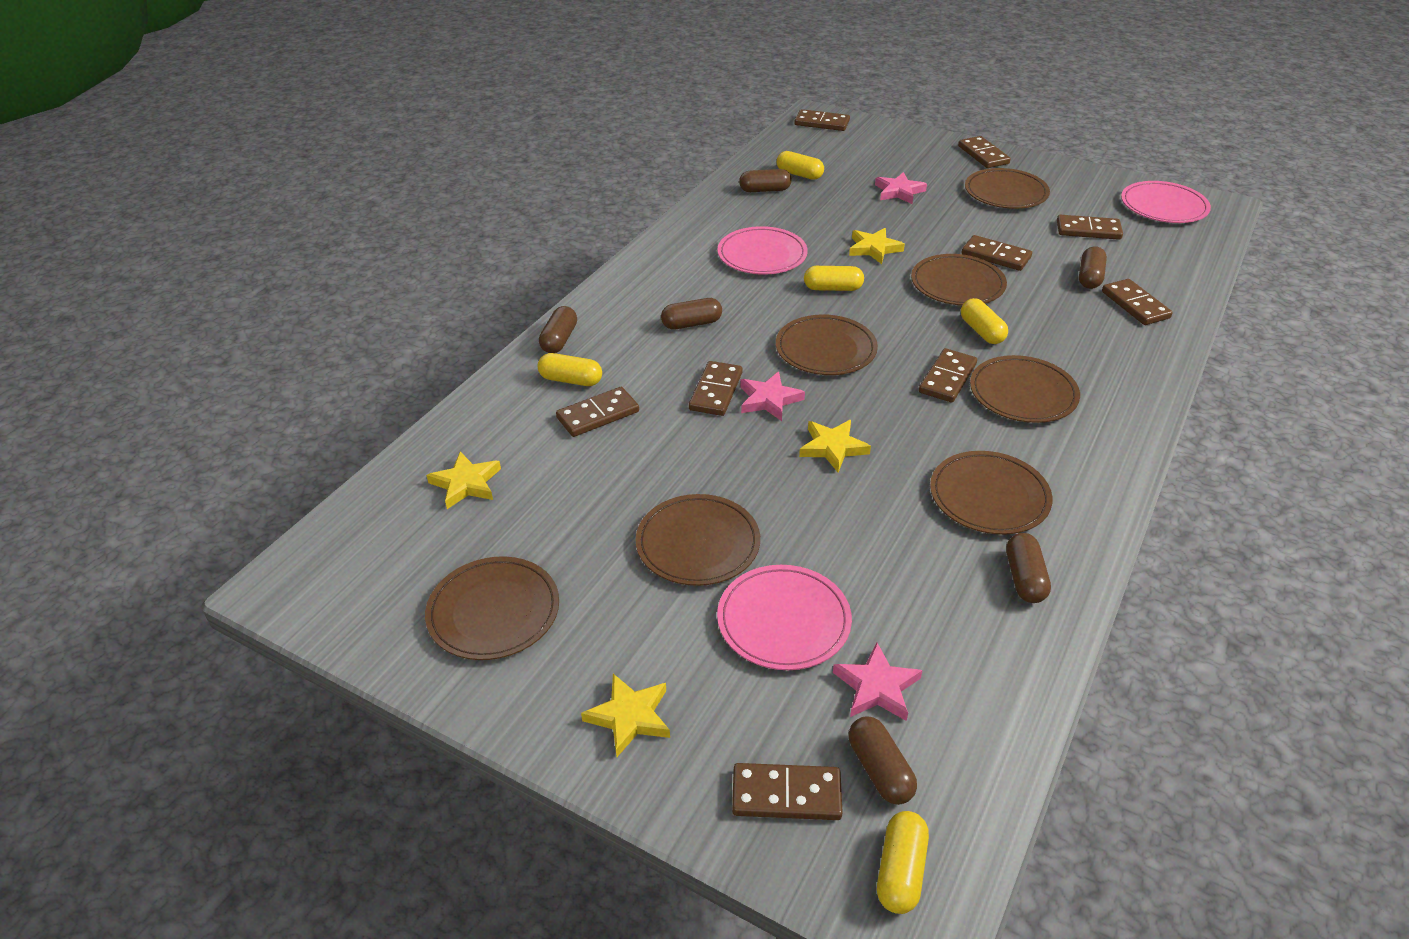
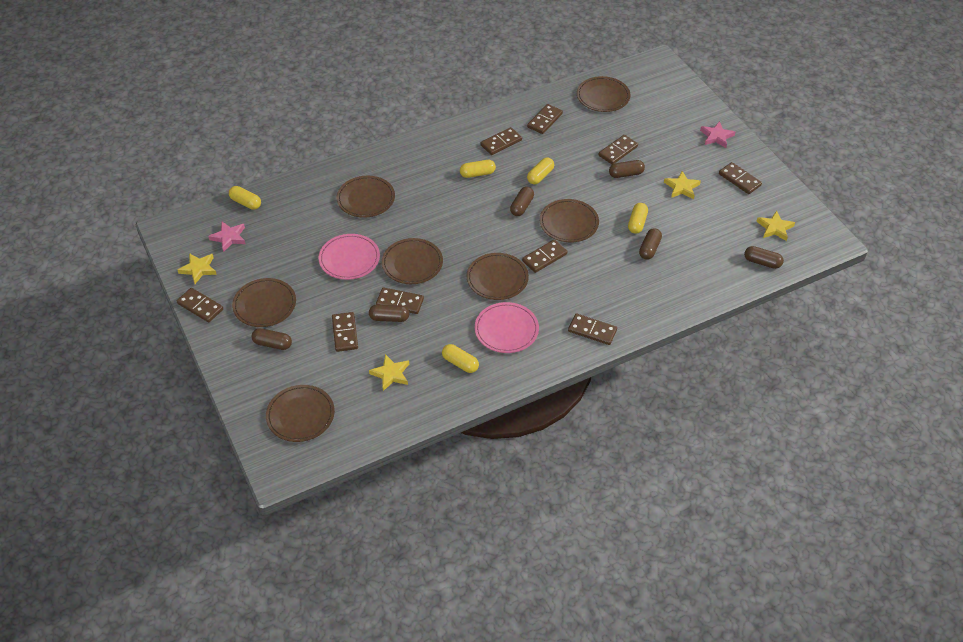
pink plate: 3 -> 2
pink star: 3 -> 2

